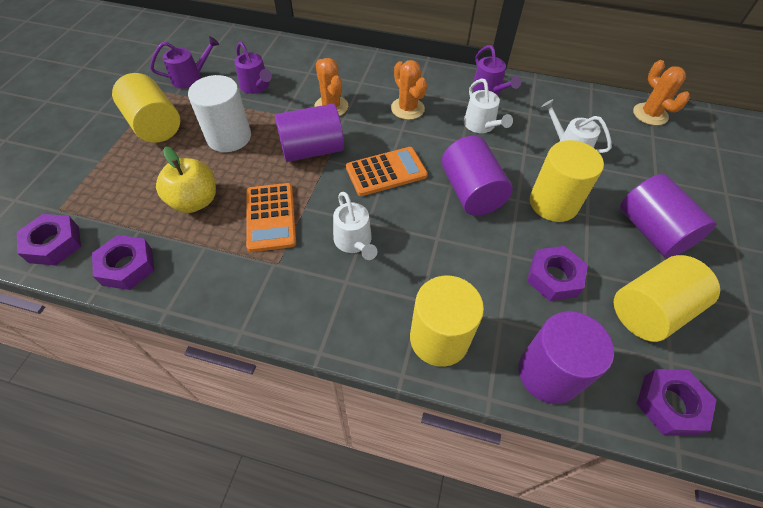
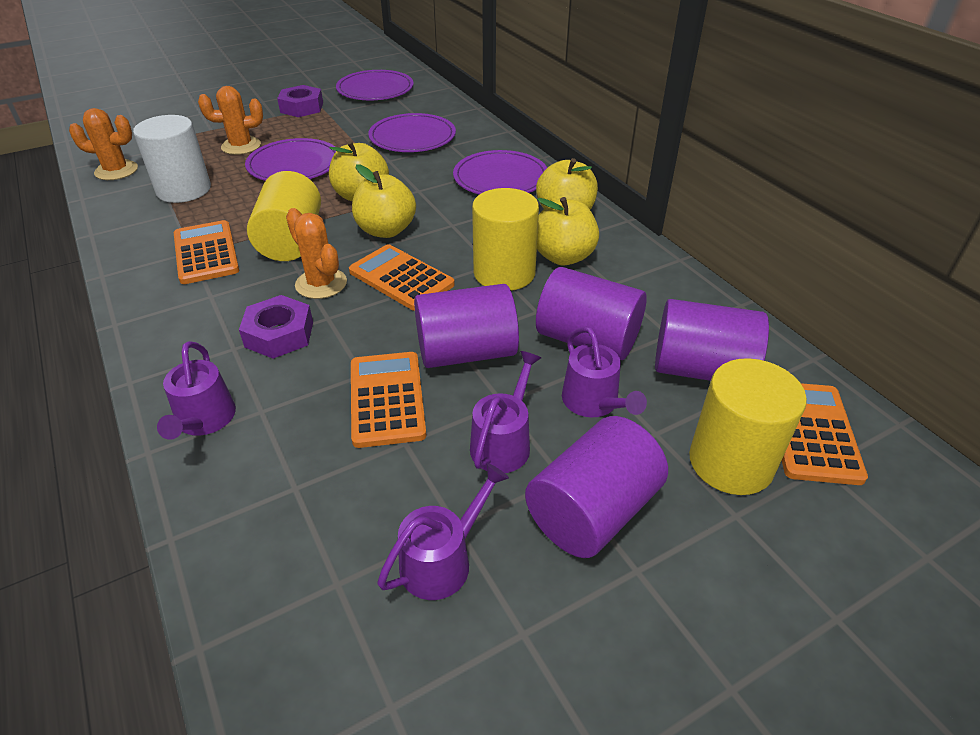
orange calculator: 2 -> 4
purple nut: 4 -> 2
purple plate: 0 -> 4
purple watering can: 3 -> 4
white watering can: 3 -> 0
yellow apple: 1 -> 4
yellow cylinder: 4 -> 3

